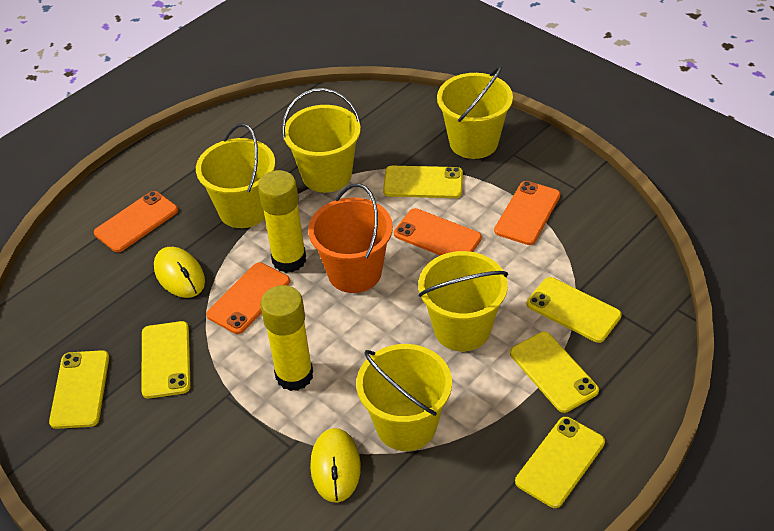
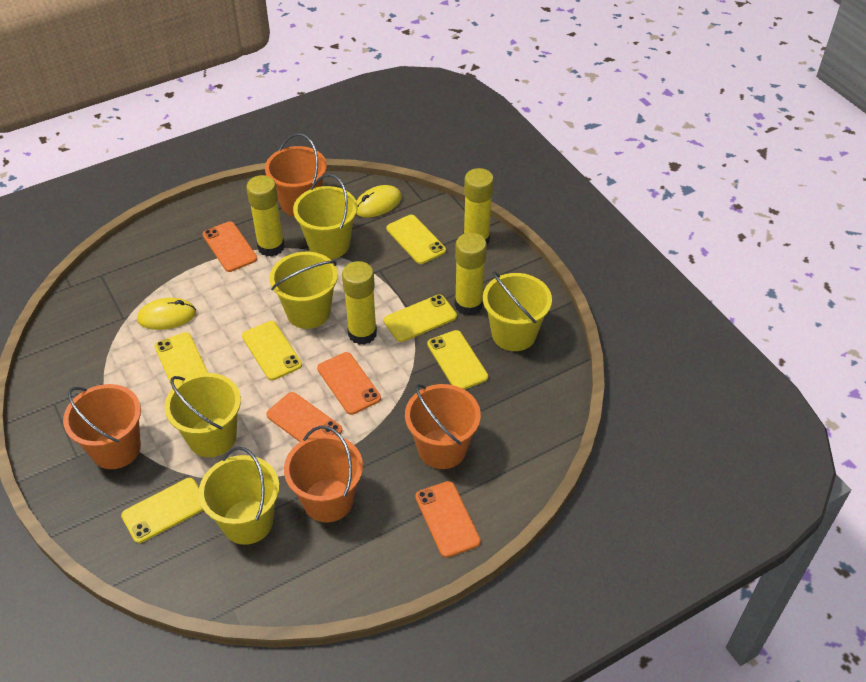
orange bucket: 1 -> 4
yellow glue stick: 2 -> 4

